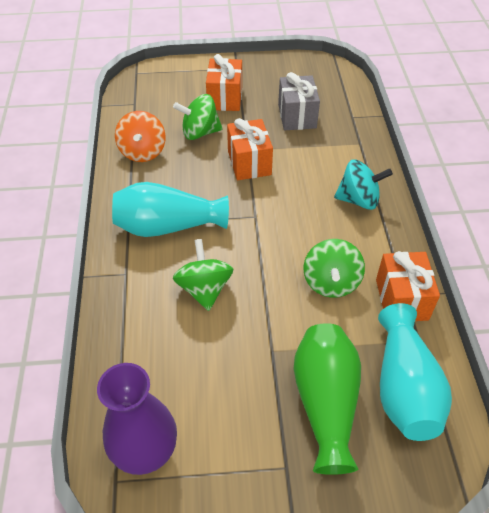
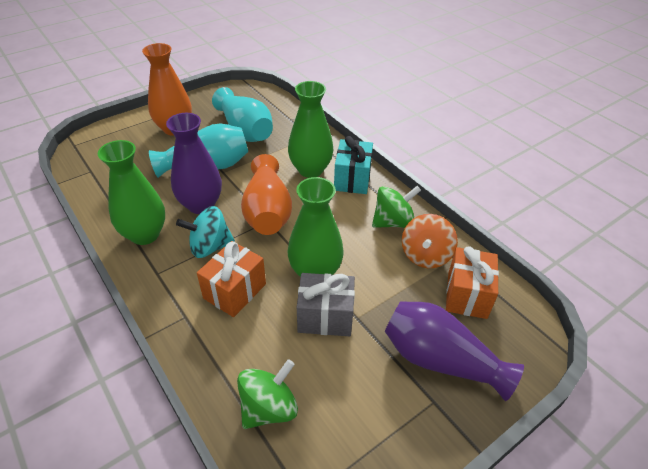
green spinning top: 3 -> 2
green vase: 1 -> 3
orange gift: 3 -> 2
orange vase: 0 -> 2
purple vase: 1 -> 2
turquoise gift: 0 -> 1

